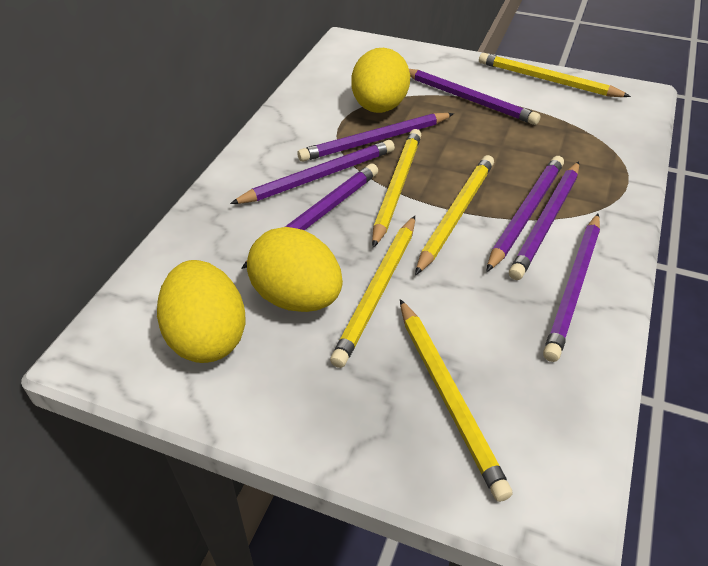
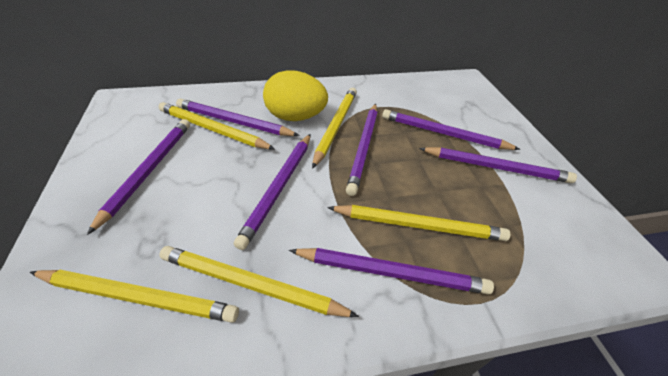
yellow egg: 3 -> 1

